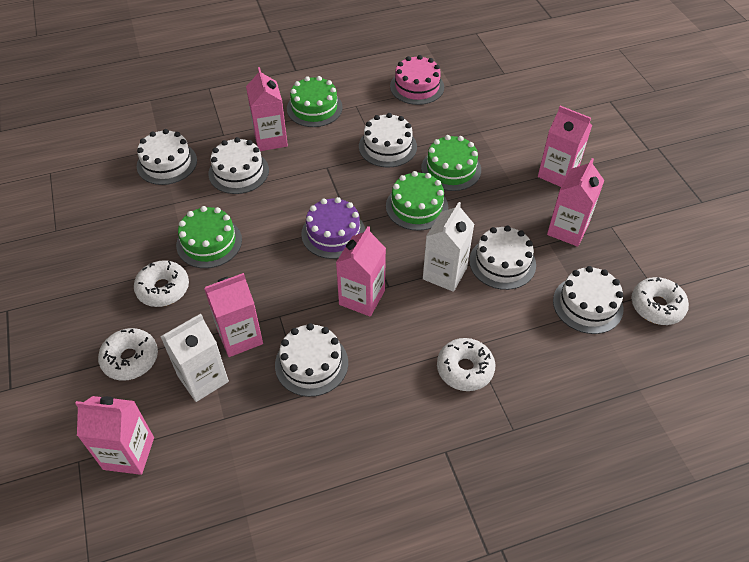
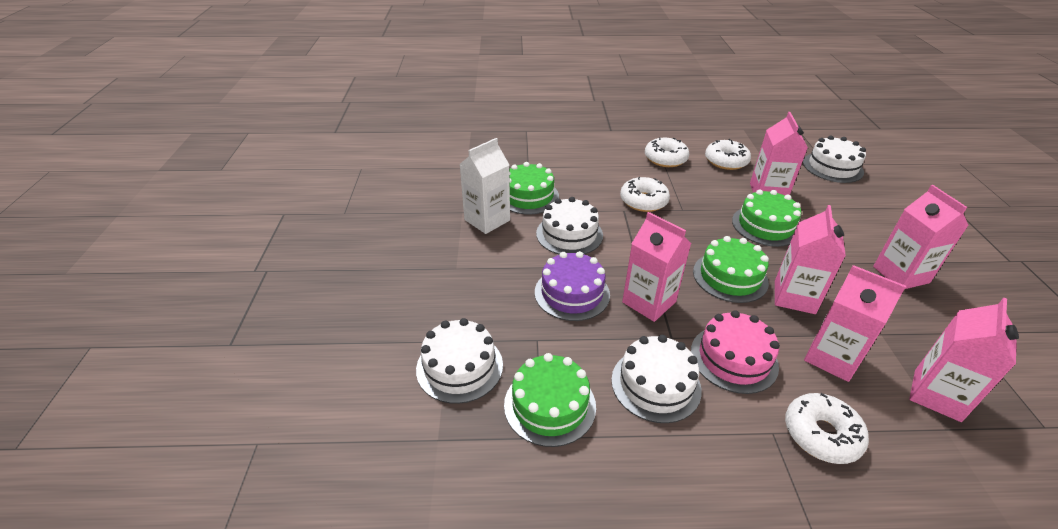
white cake: 6 -> 4
white carton: 2 -> 1

